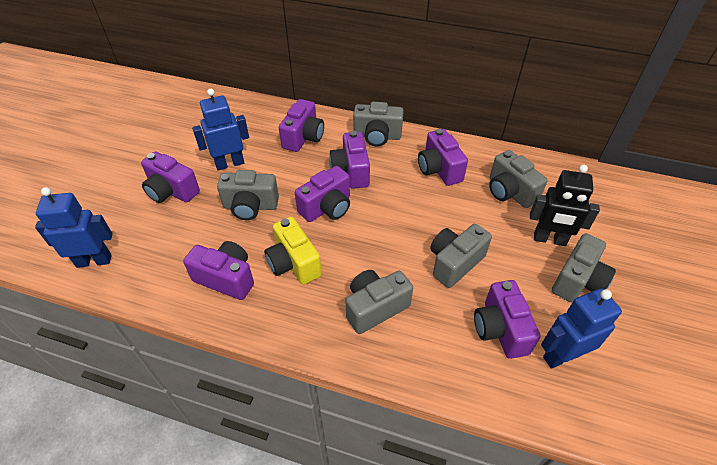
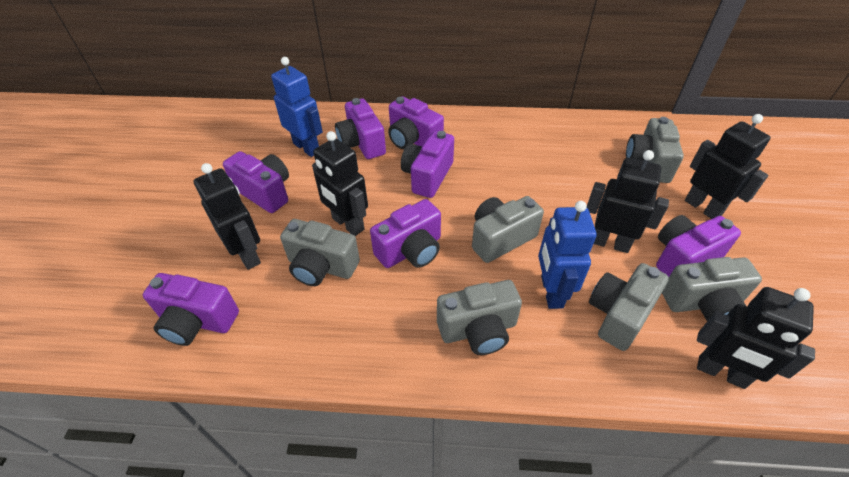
black robot: 1 -> 5
blue robot: 3 -> 2
yellow camera: 1 -> 0

